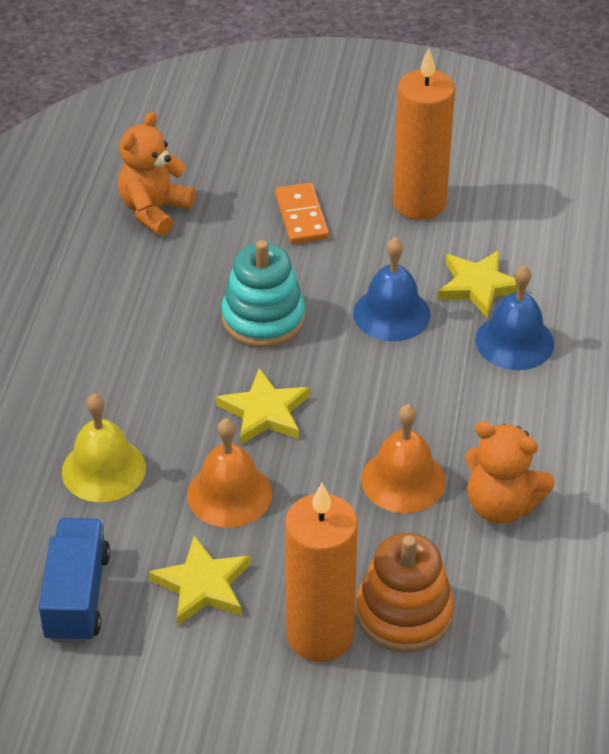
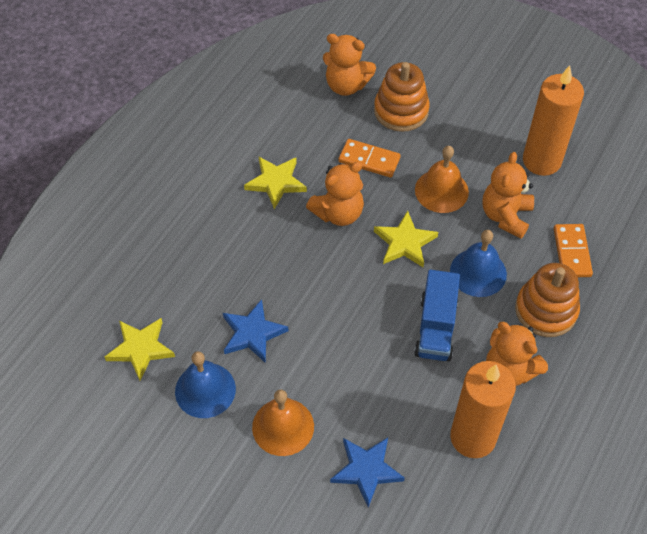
blue star: 0 -> 2
orange domino: 1 -> 2
orange stacking toy: 1 -> 2
orange teddy bear: 2 -> 4
turquoise stacking toy: 1 -> 0
yellow bell: 1 -> 0

